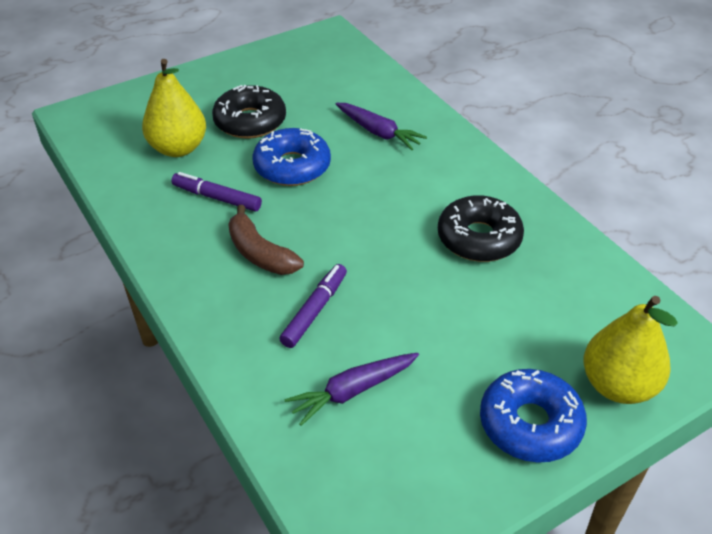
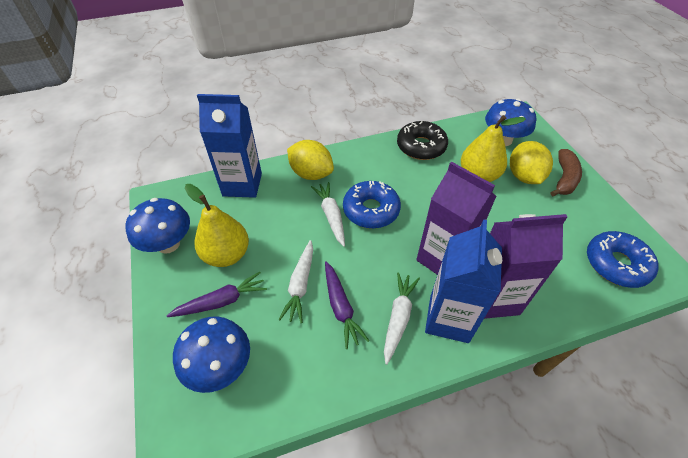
black donut: 2 -> 1
blue carton: 0 -> 2
blue mushroom: 0 -> 3
purple carton: 0 -> 2
purple marker: 2 -> 0
white carrot: 0 -> 3
yellow lemon: 0 -> 2

